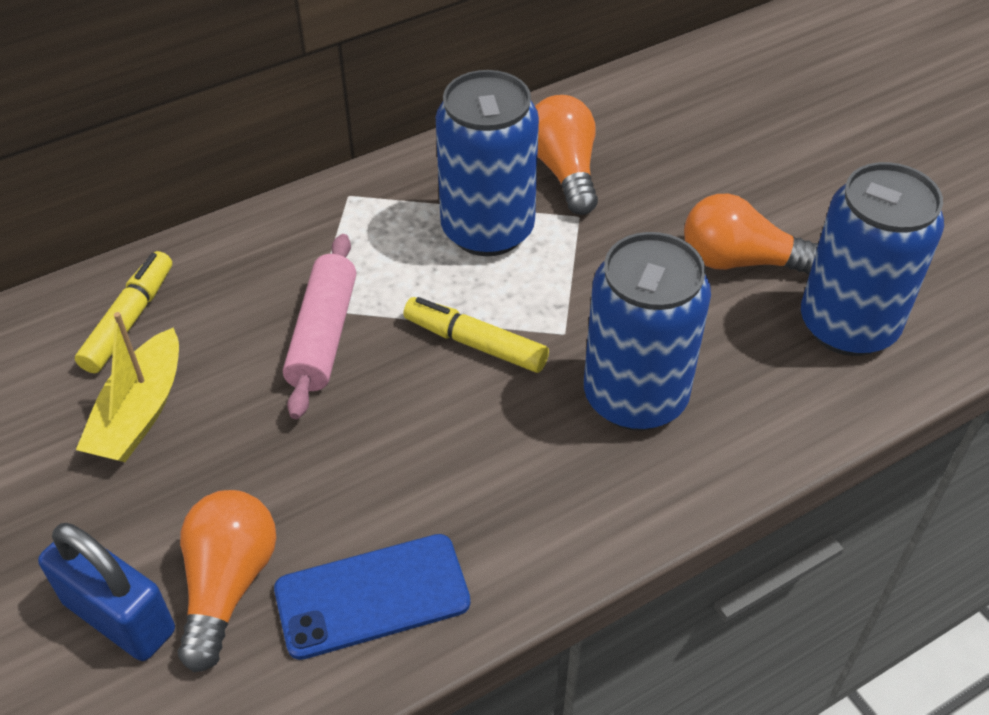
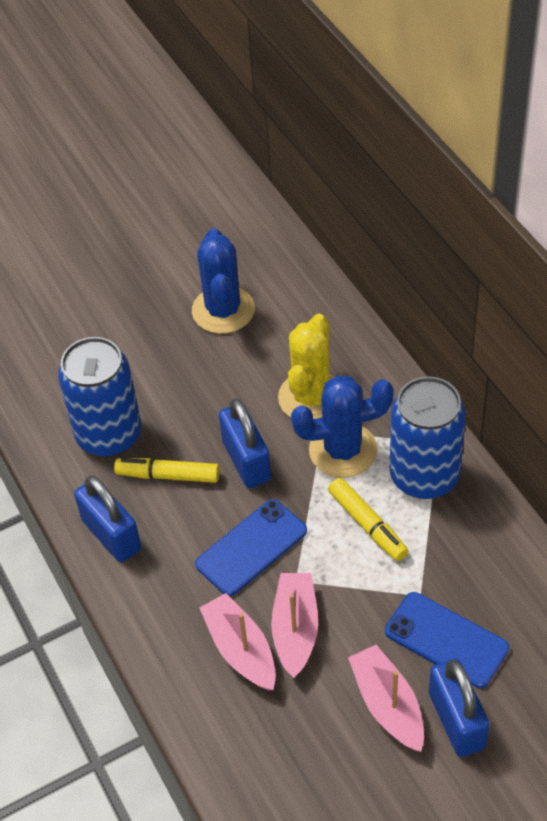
blue cactus: 0 -> 2
blue can: 3 -> 2
blue padlock: 1 -> 3
blue phone: 1 -> 2
orange light bulb: 3 -> 0
pink boat: 0 -> 3
pink rolling pin: 1 -> 0
yellow boat: 1 -> 0
yellow cactus: 0 -> 1

